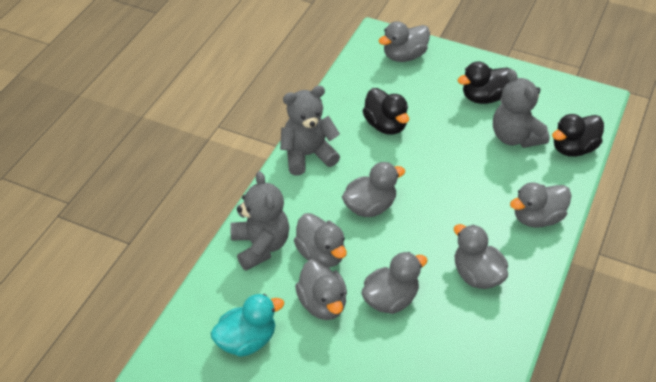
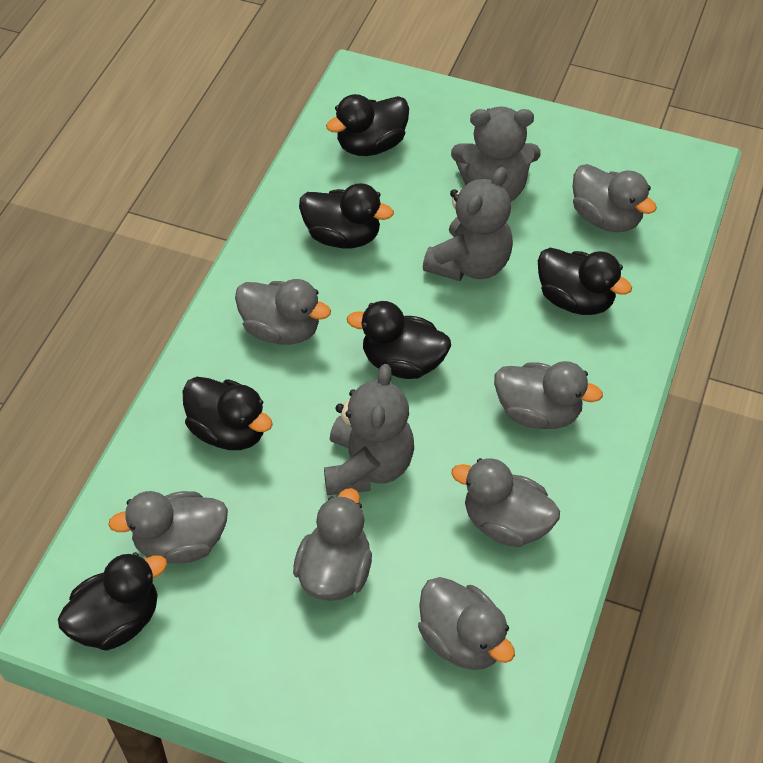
black duck: 3 -> 6
turquoise duck: 1 -> 0

